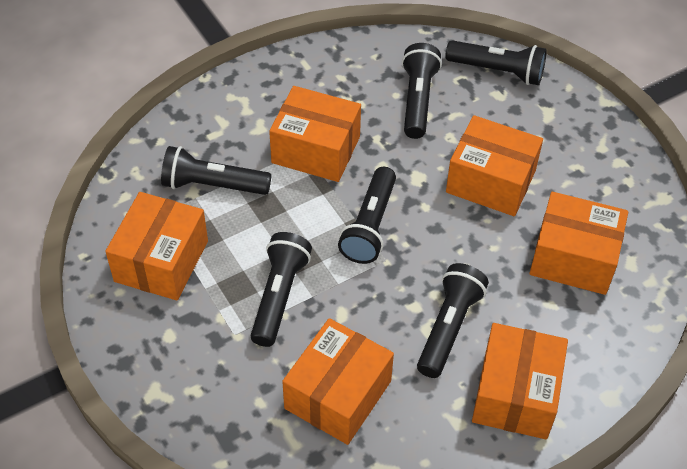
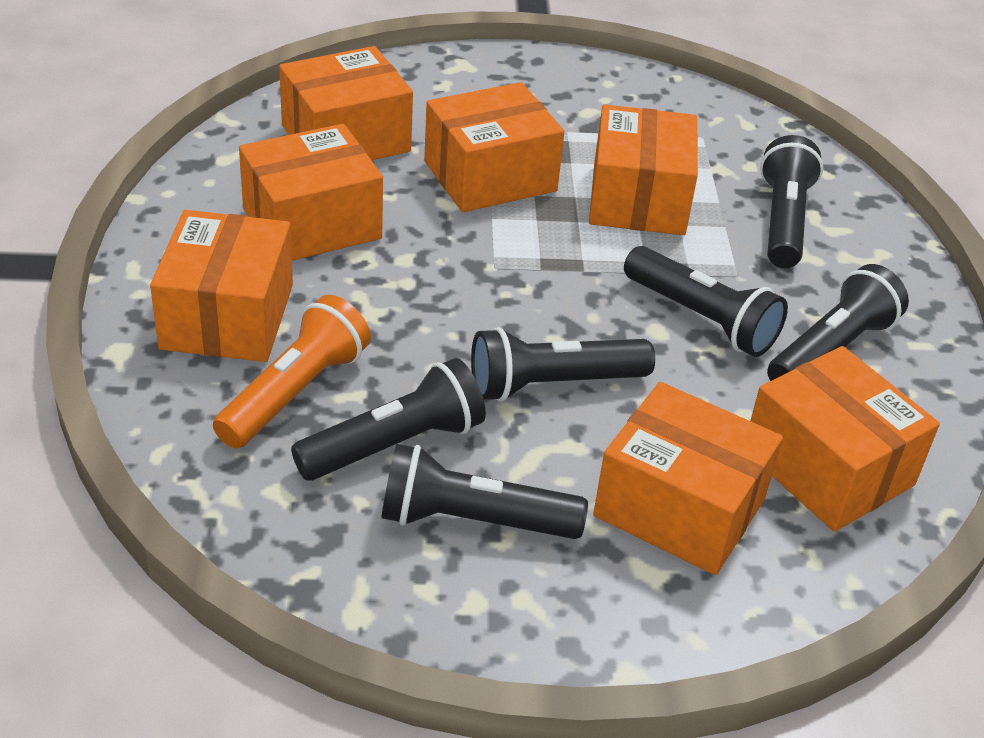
orange box: 6 -> 7
orange flashlight: 0 -> 1

